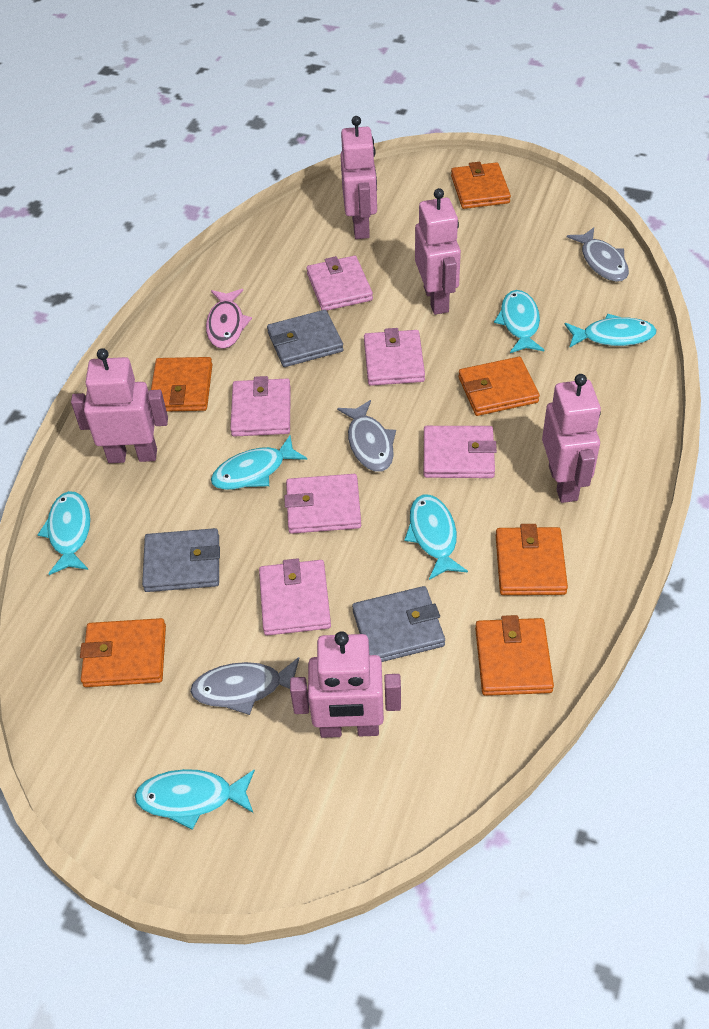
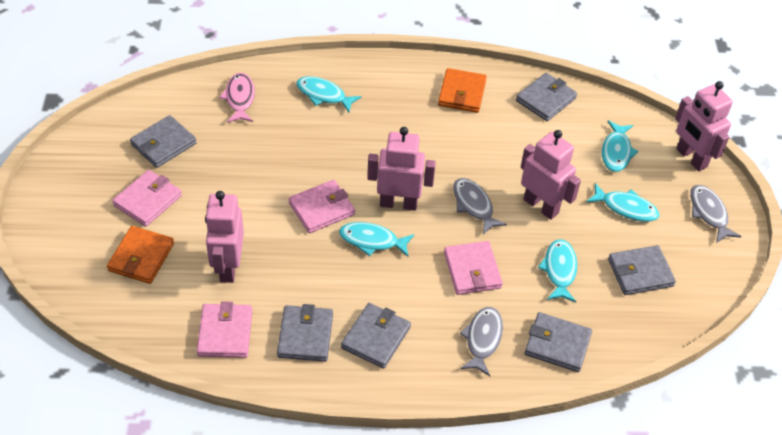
grey wallet: 3 -> 6
orange wallet: 6 -> 2
pink robot: 5 -> 4
pink wallet: 6 -> 4
turquoise fish: 6 -> 5

